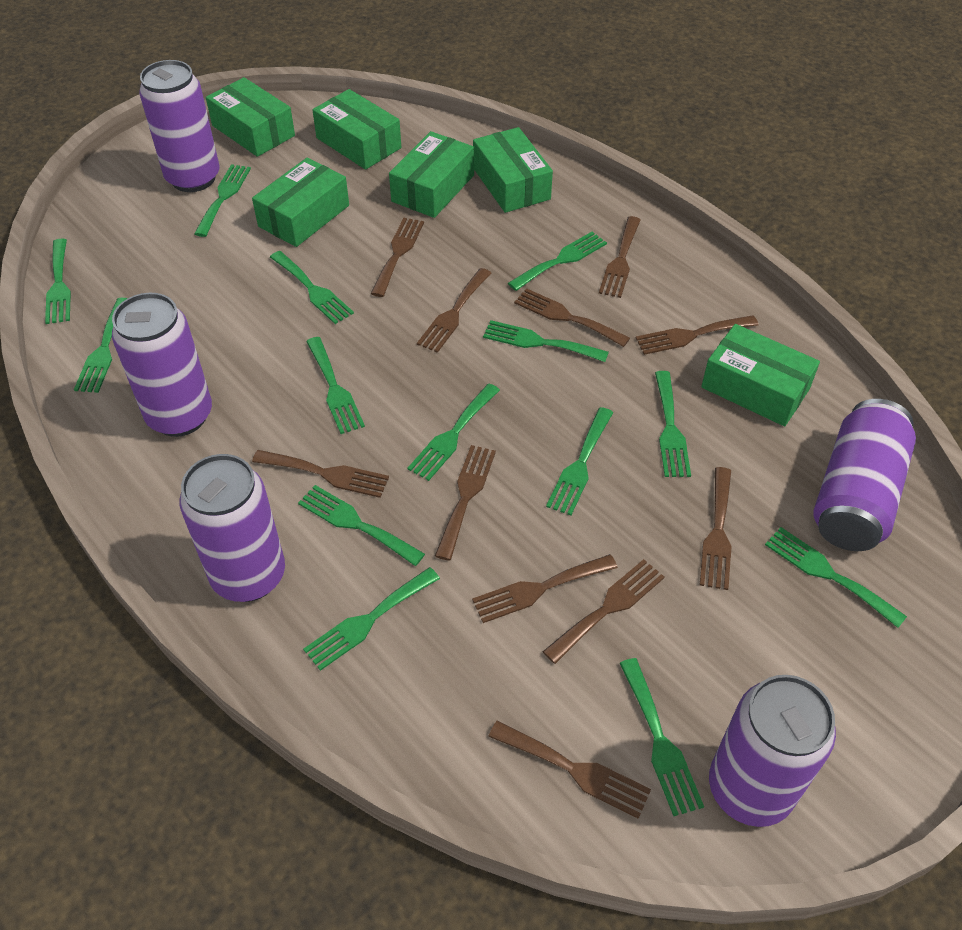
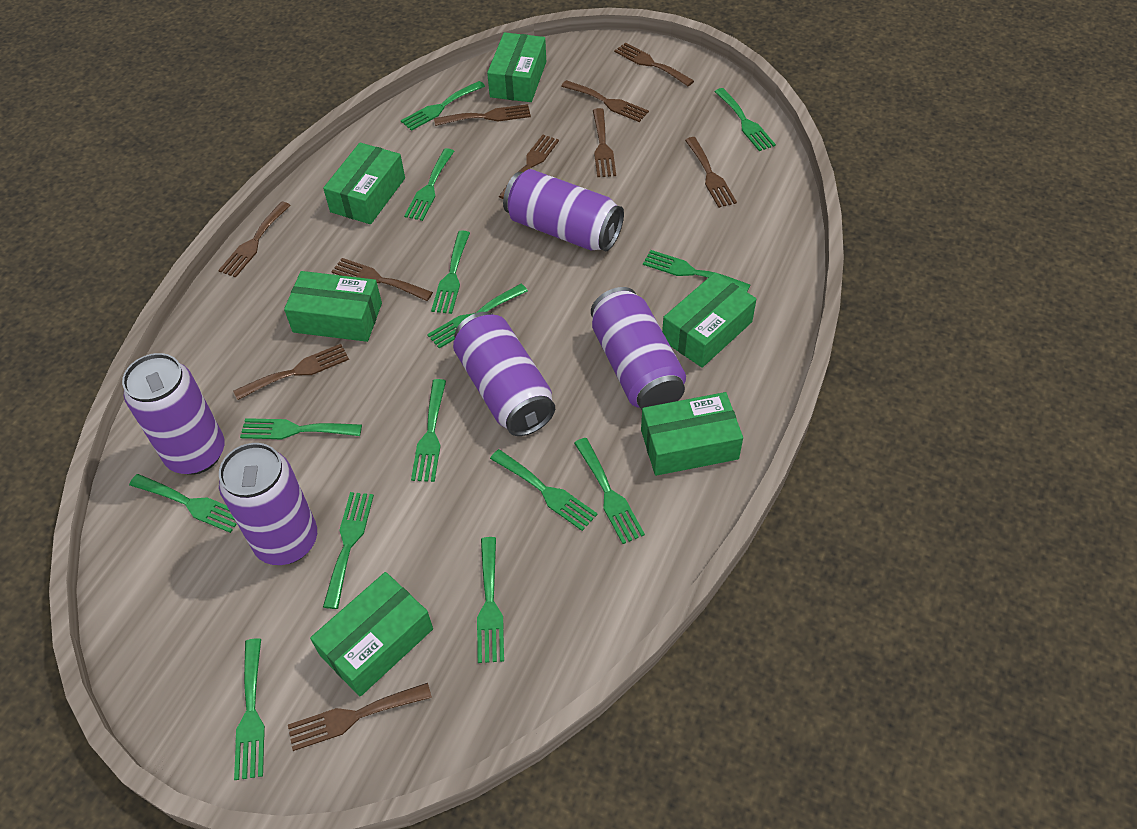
brown fork: 11 -> 10

